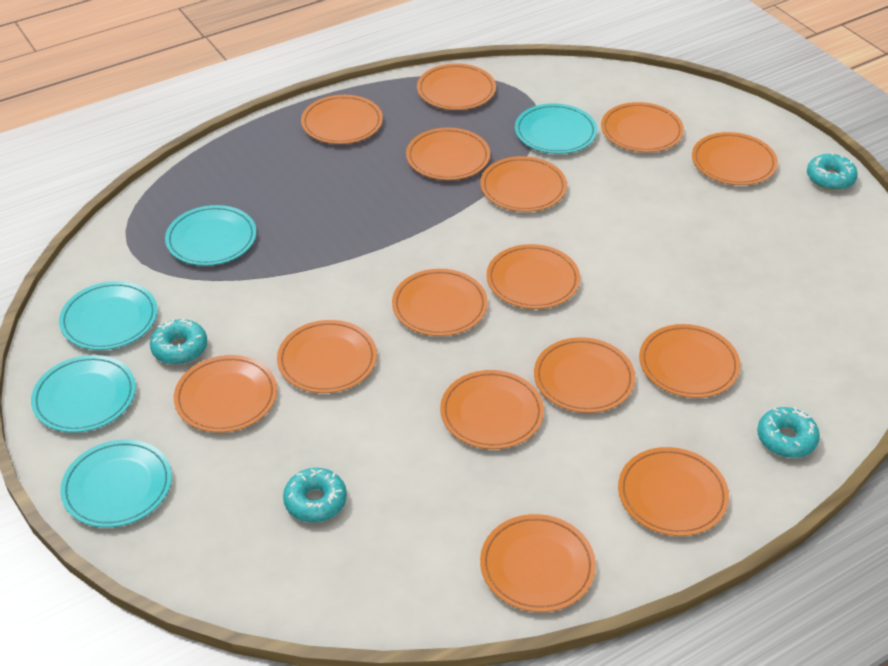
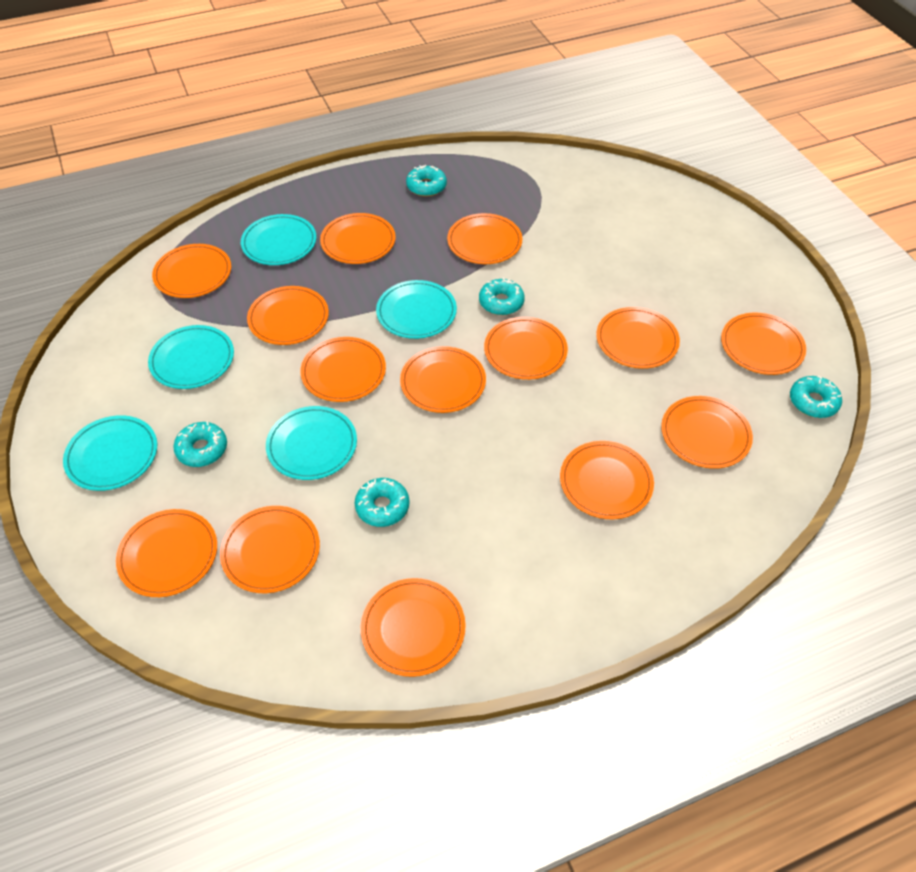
orange plate: 15 -> 14
turquoise donut: 4 -> 5

